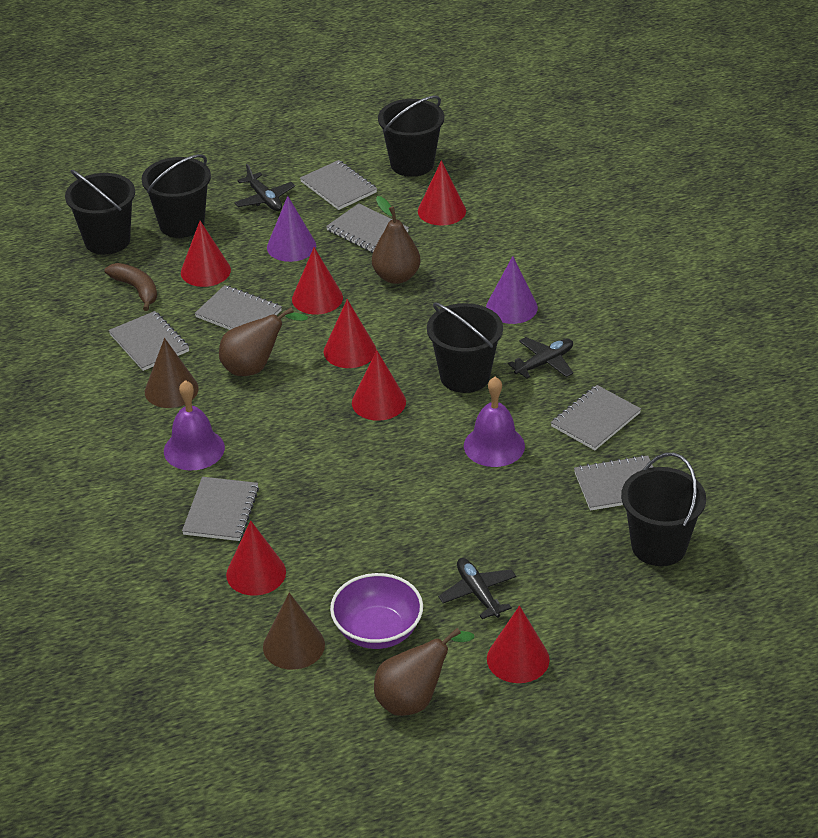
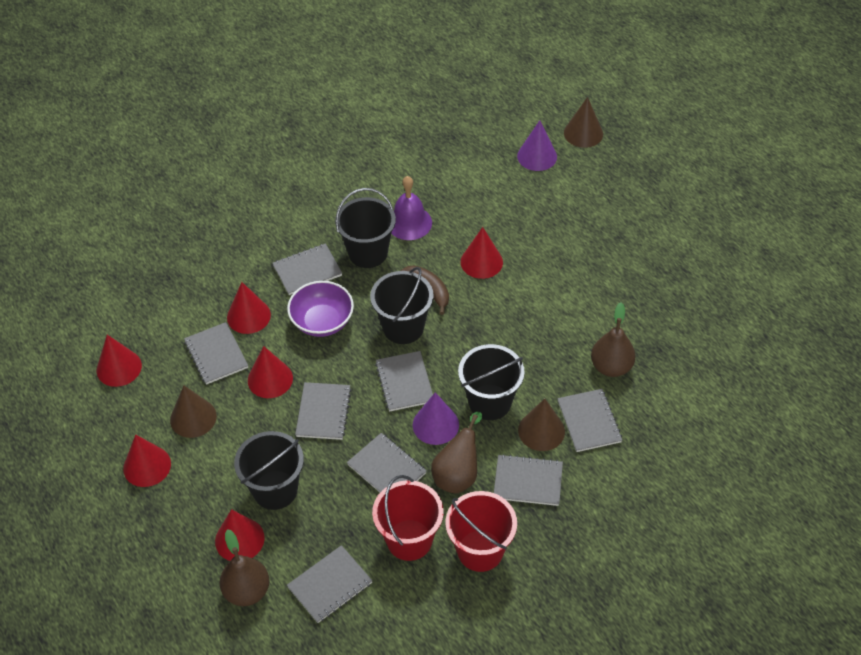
black bucket: 5 -> 4
black plane: 3 -> 0
brown cone: 2 -> 3
grey notebook: 7 -> 8
purple bell: 2 -> 1
red bucket: 0 -> 2
red cone: 7 -> 6

